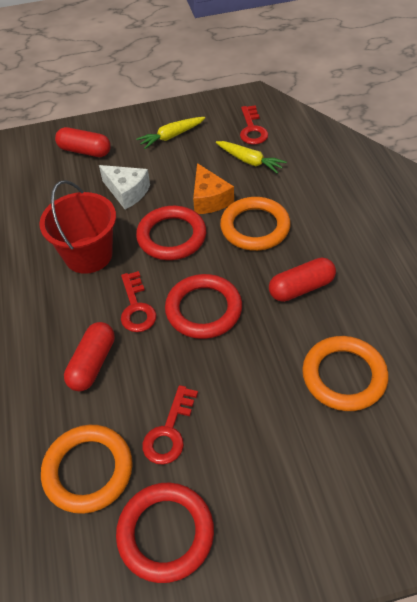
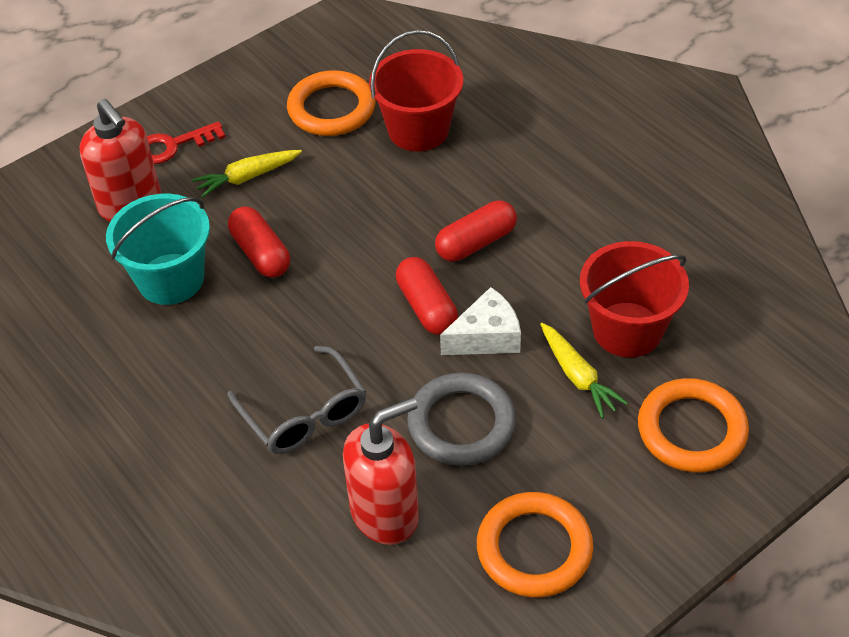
grey glasses: 0 -> 1
grey ring: 0 -> 1
orange cheese: 1 -> 0
red bucket: 1 -> 2
red key: 3 -> 1
red ring: 3 -> 0
red soap dispenser: 0 -> 2
turquoise bucket: 0 -> 1

